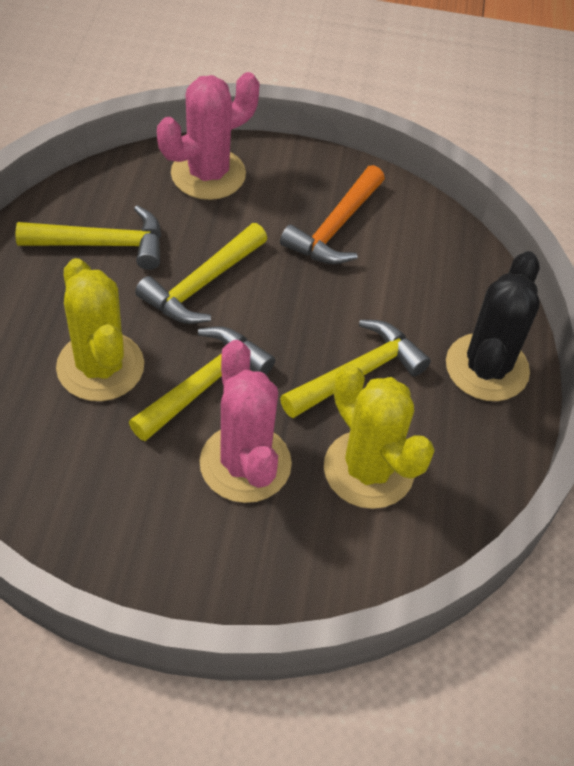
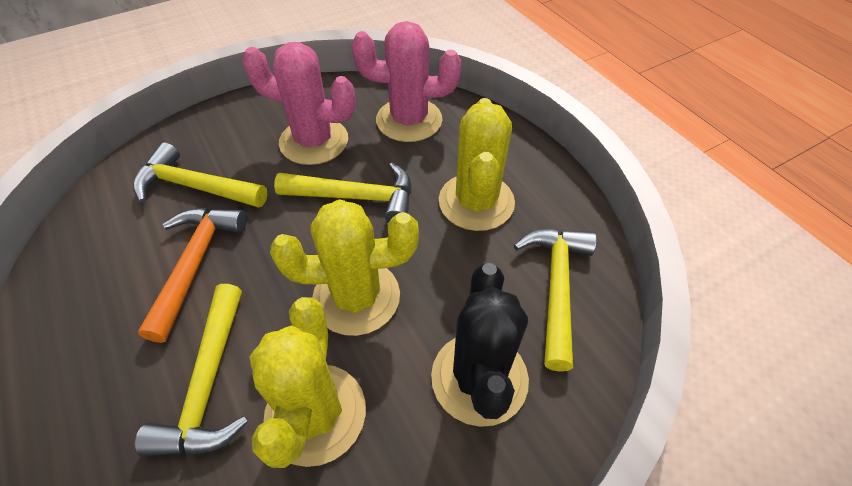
yellow cactus: 2 -> 3

